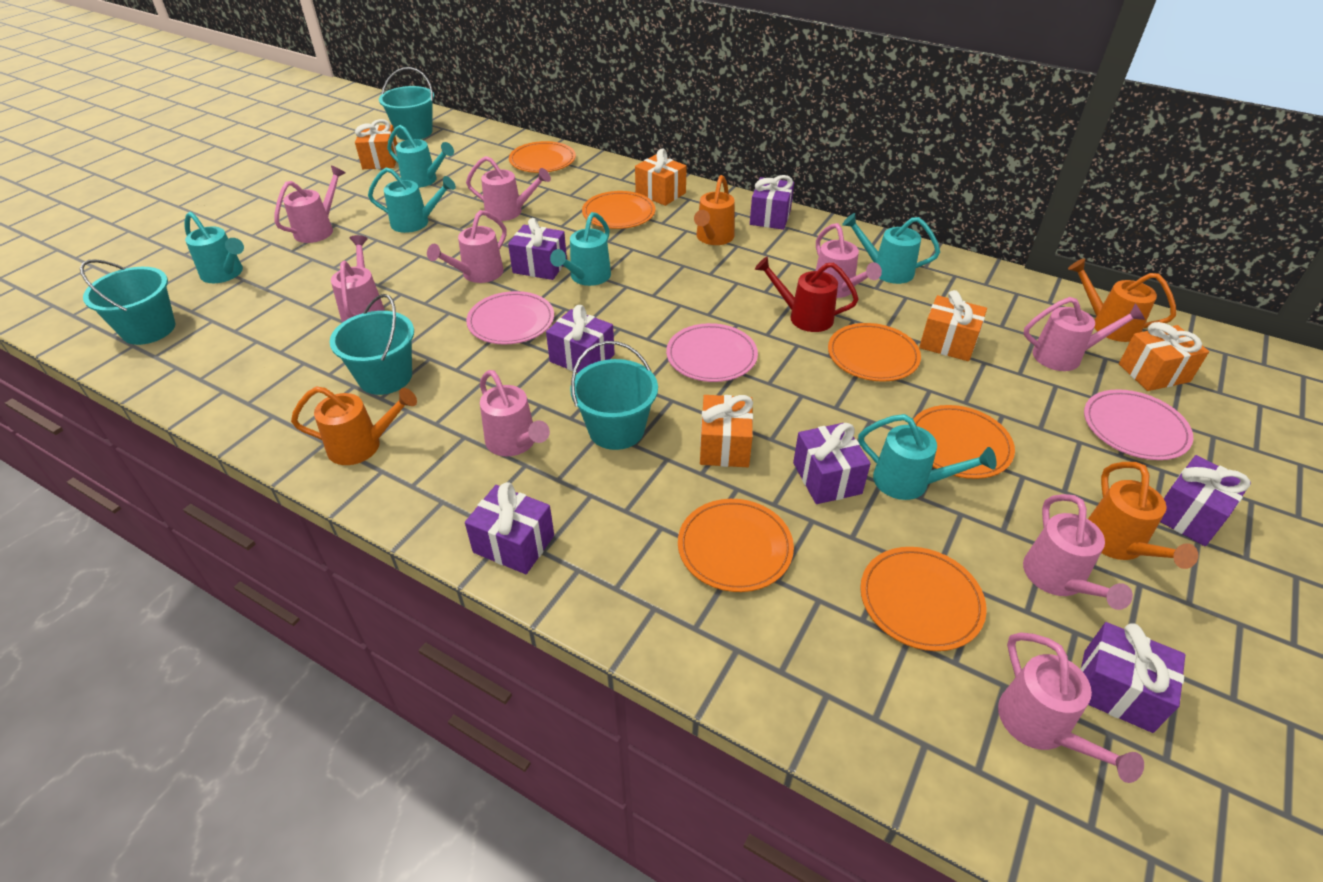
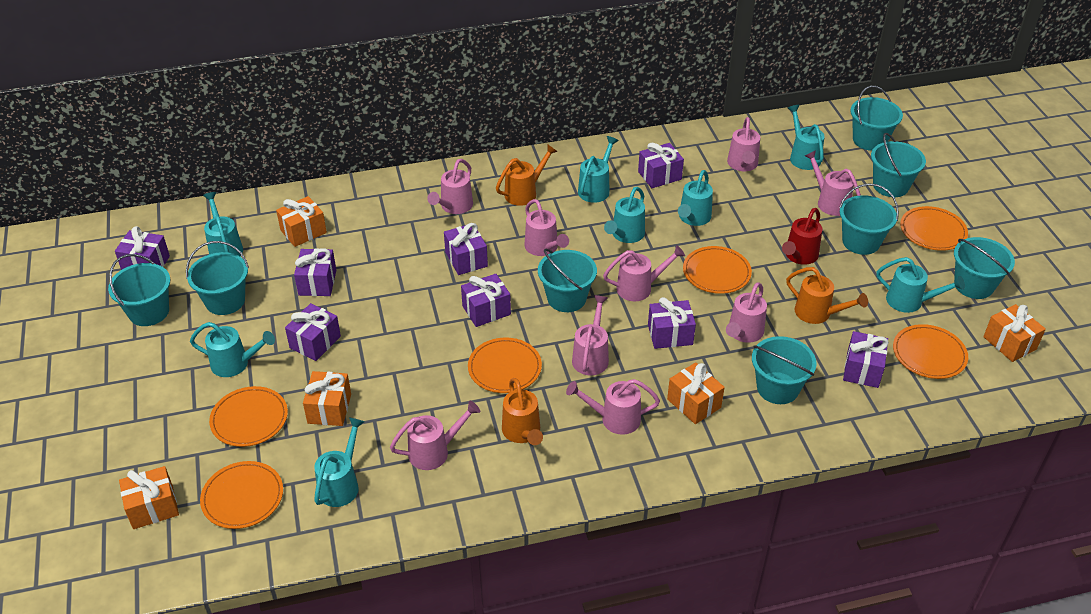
orange watering can: 4 -> 3
pink plate: 3 -> 0
purple gift: 7 -> 8
turquoise bucket: 4 -> 8
turquoise watering can: 6 -> 8

